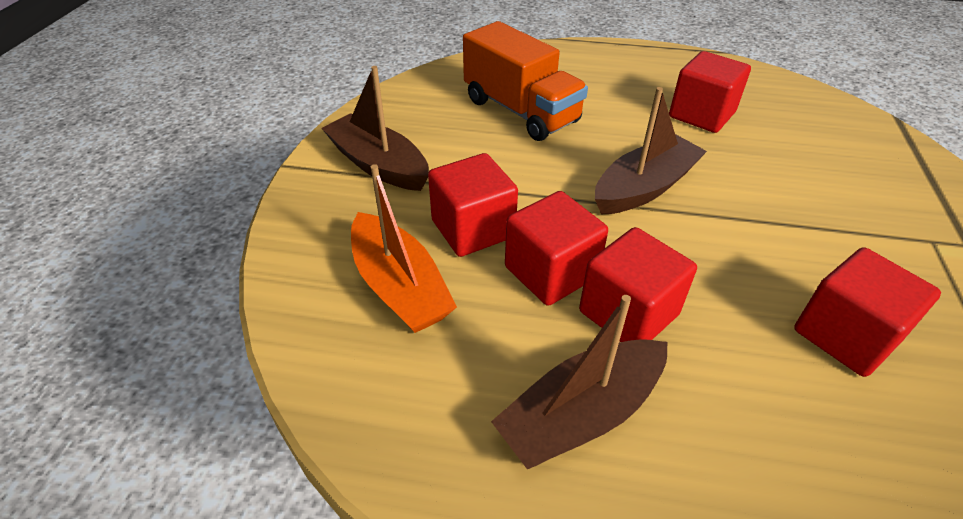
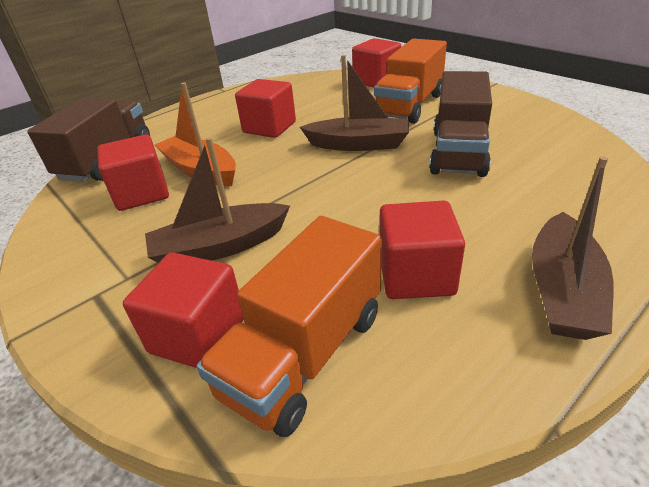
brown truck: 0 -> 2
orange truck: 1 -> 2

